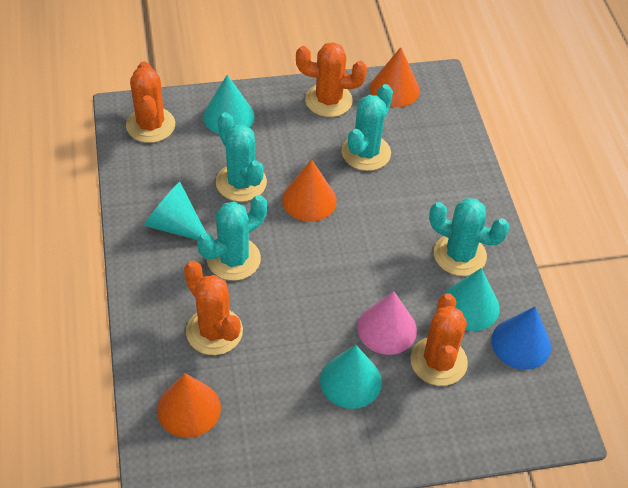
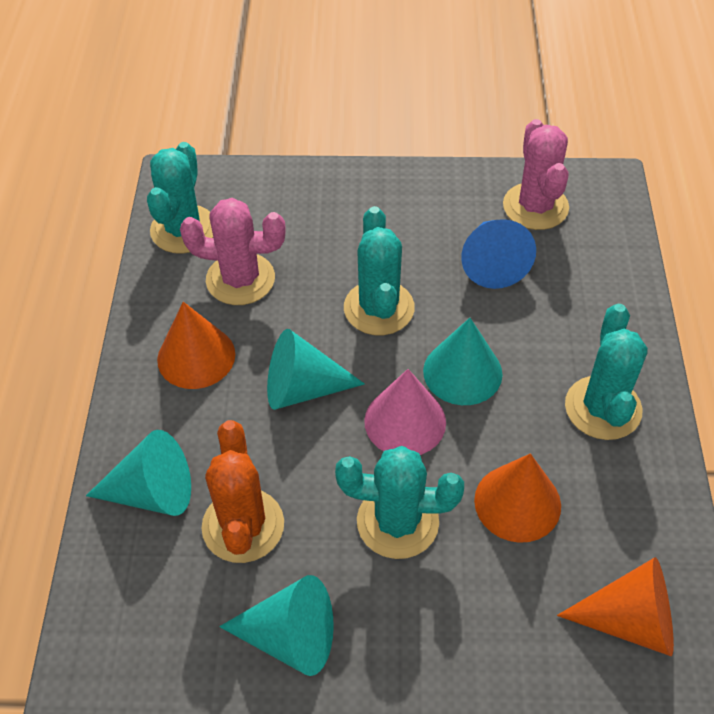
orange cactus: 4 -> 1
pink cactus: 0 -> 2

